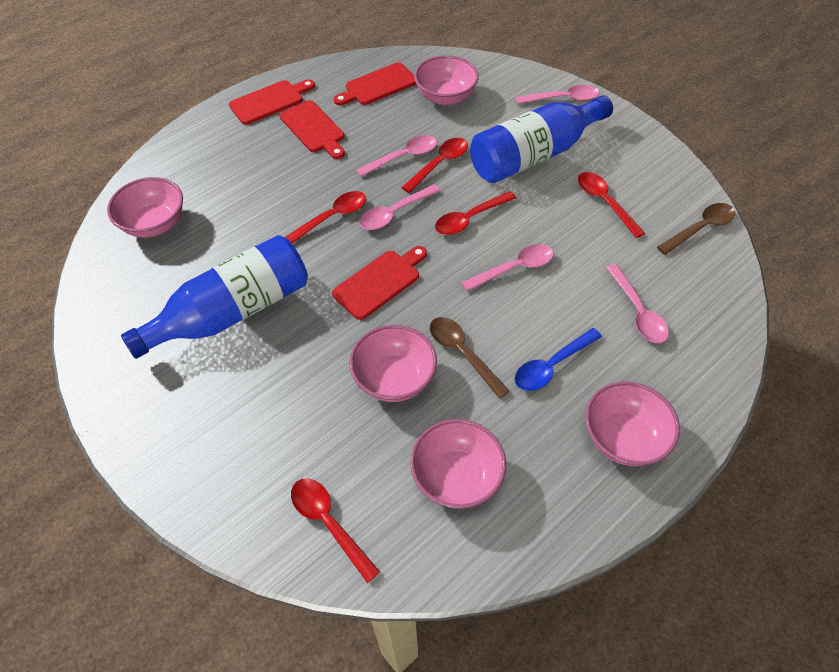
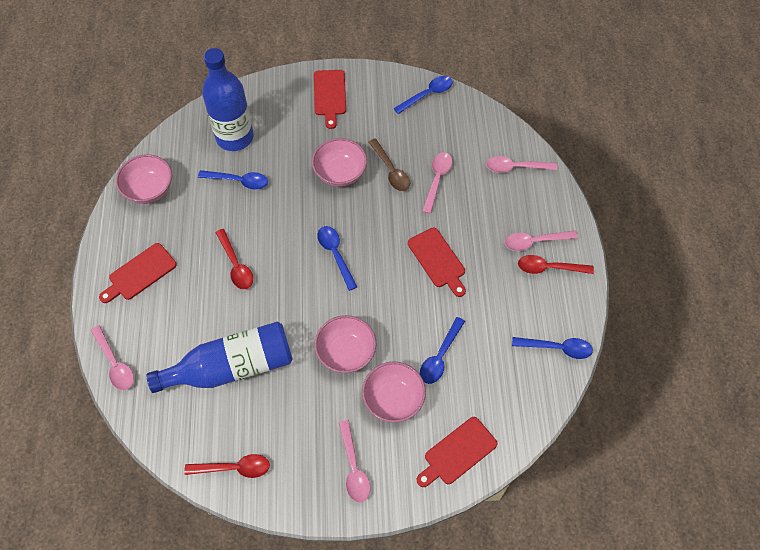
blue spoon: 1 -> 5
brown spoon: 2 -> 1
pink bowl: 5 -> 4
red spoon: 5 -> 3

